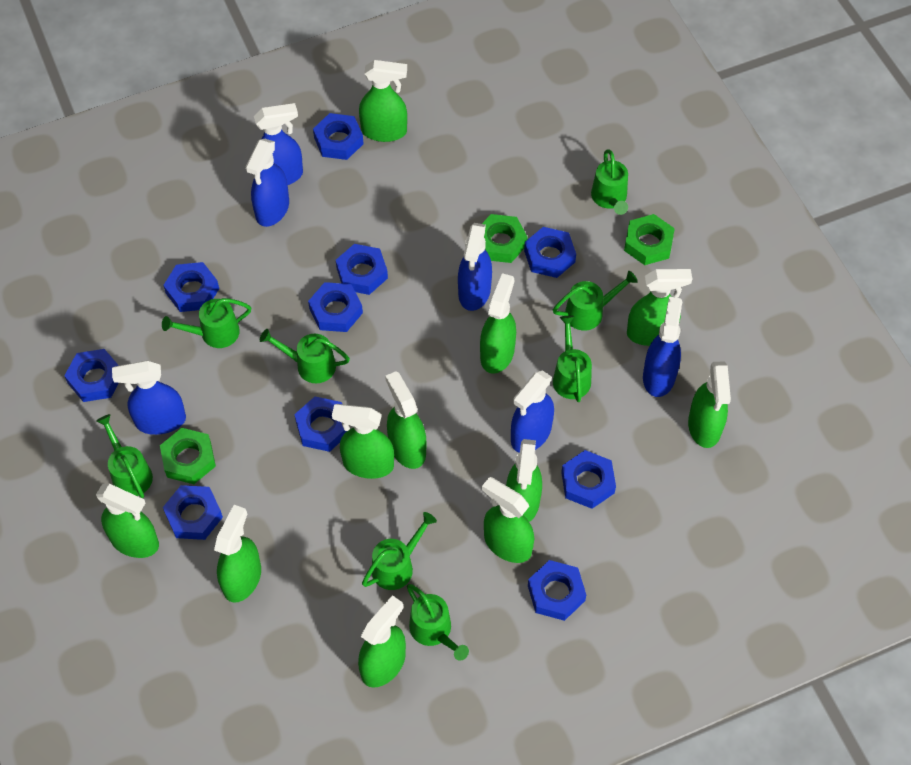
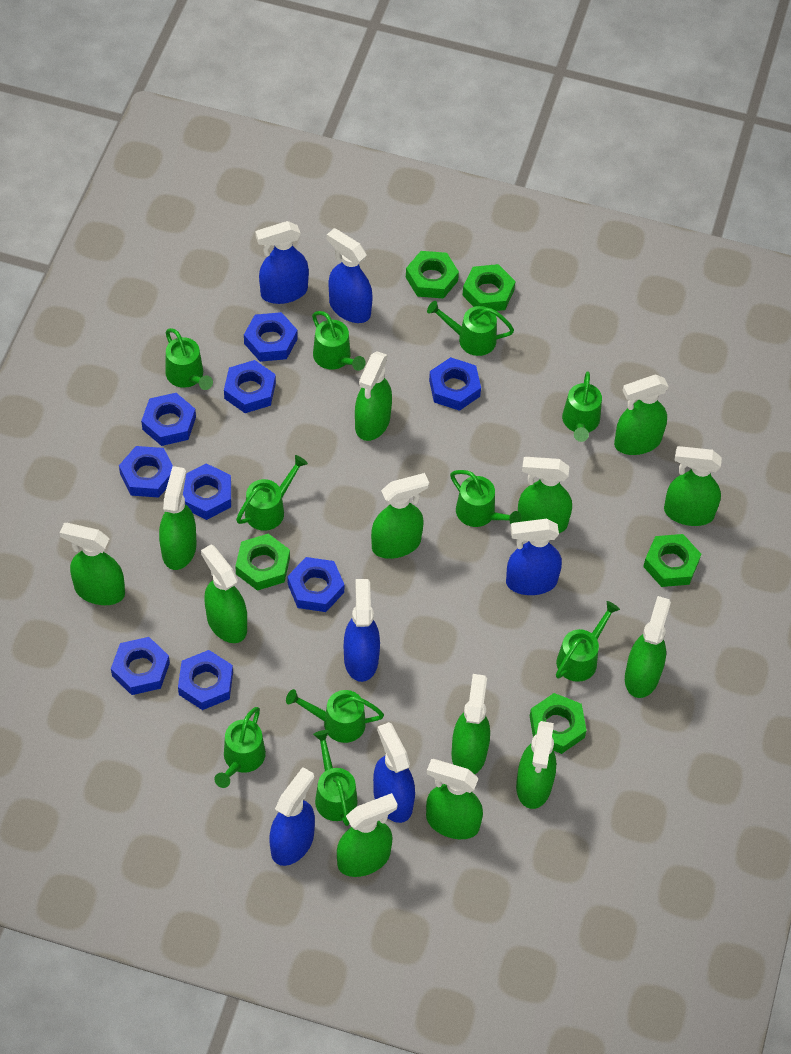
blue nut: 10 -> 9
green nut: 3 -> 5
green spray bottle: 11 -> 13
green watering can: 8 -> 10

